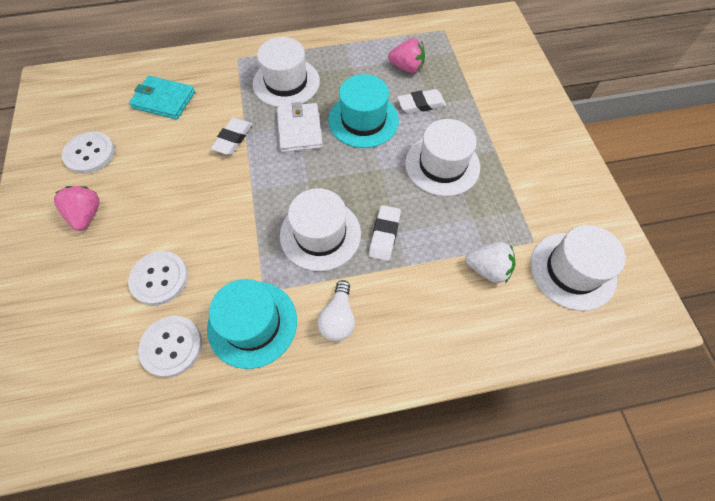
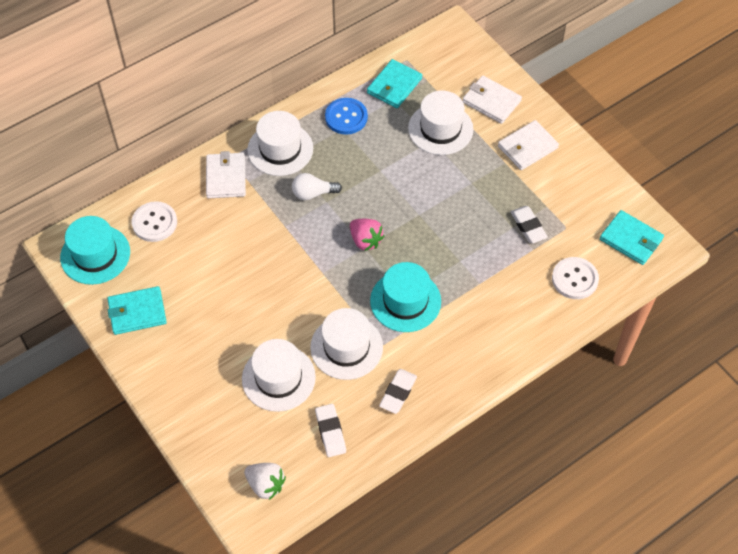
blue button: 0 -> 1
pink strawberry: 2 -> 1
turquoise wallet: 1 -> 3
white button: 3 -> 2
white wallet: 1 -> 3

